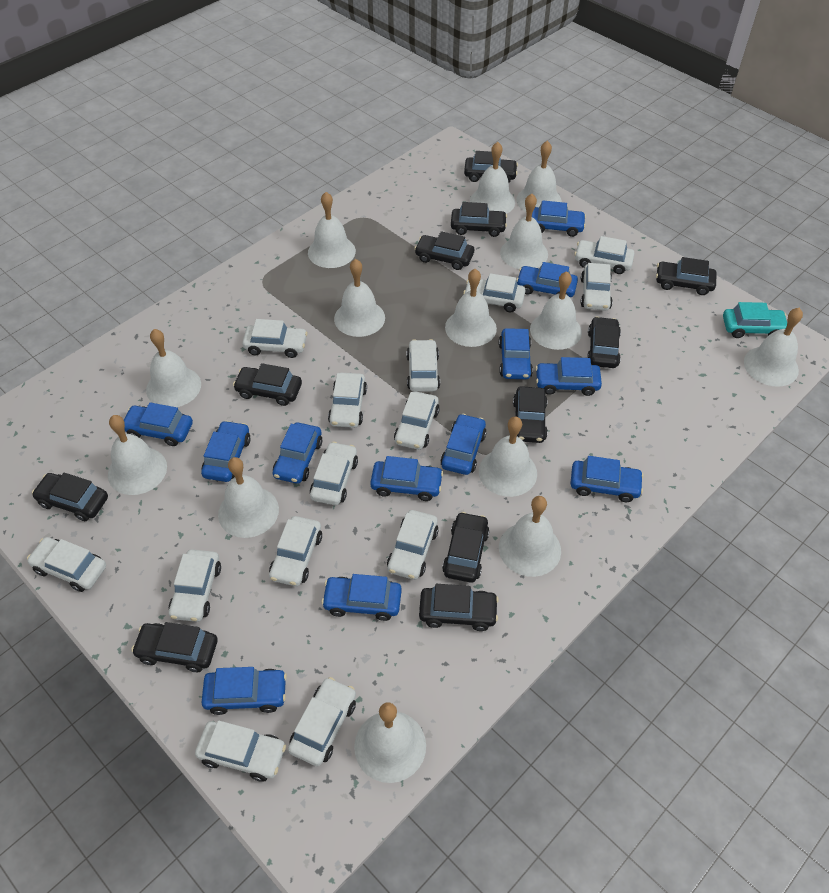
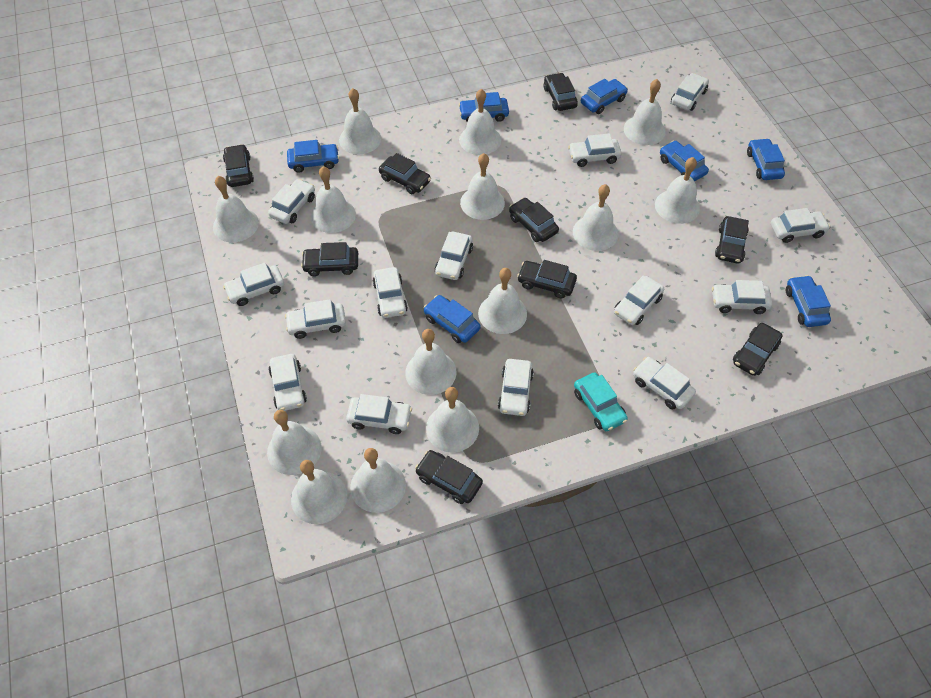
black car: 11 -> 9
blue car: 12 -> 7

